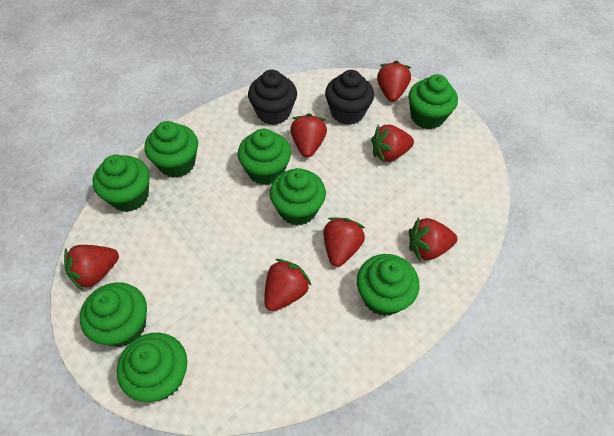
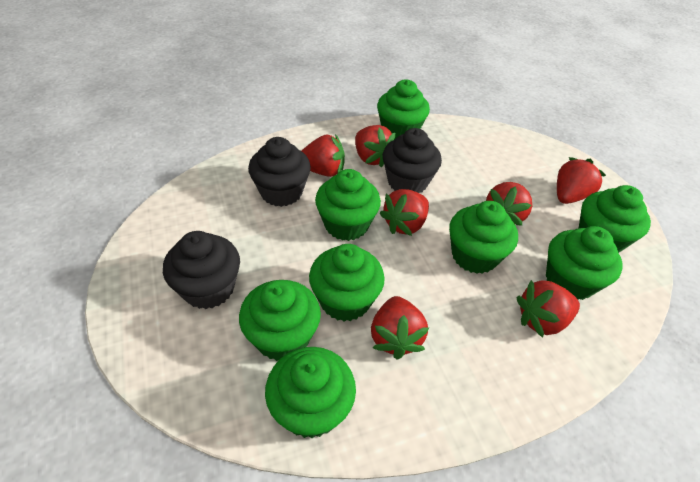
black cupcake: 2 -> 3

